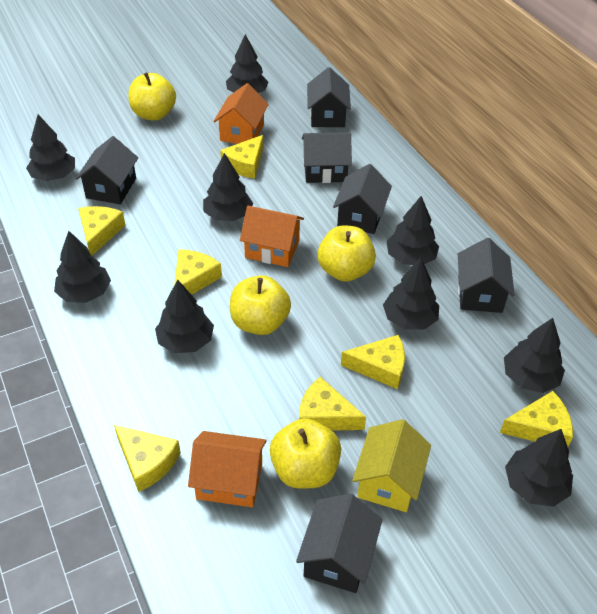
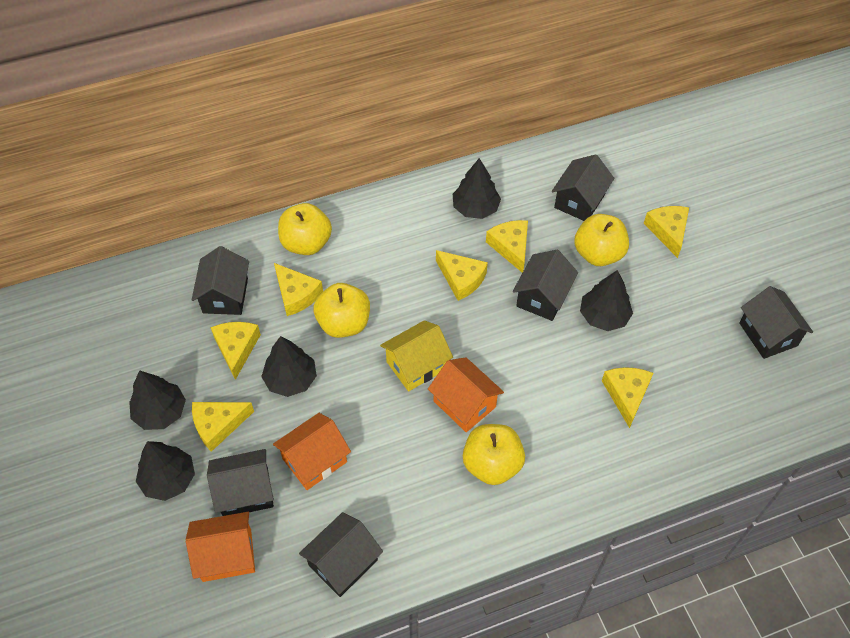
black tree: 9 -> 5

